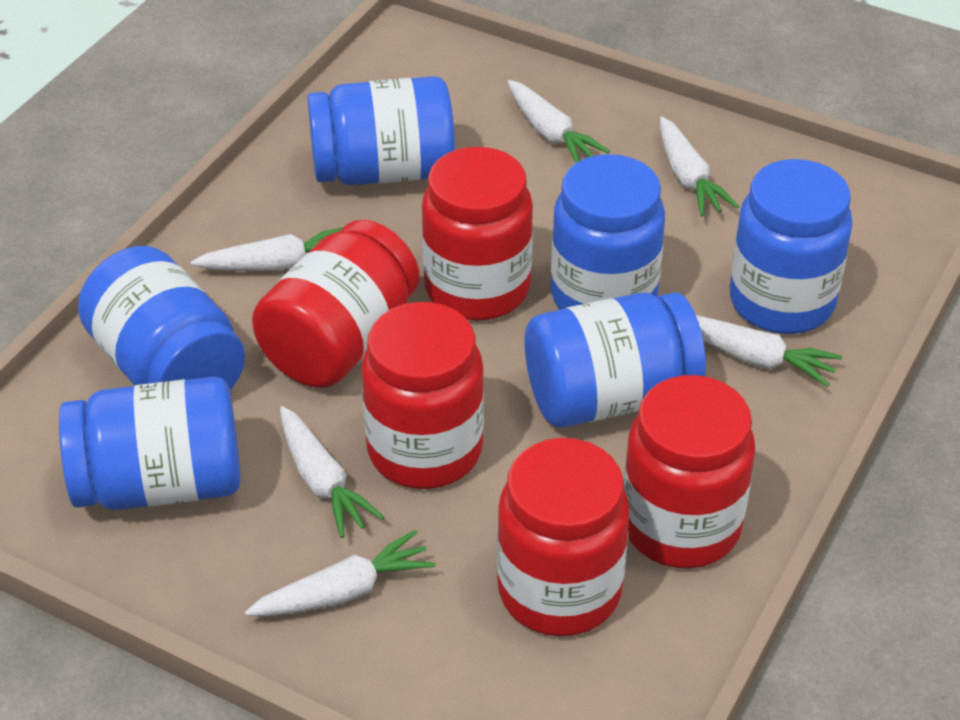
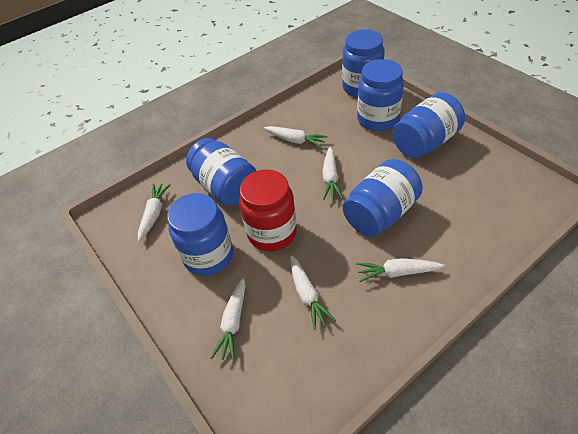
red jar: 5 -> 1

